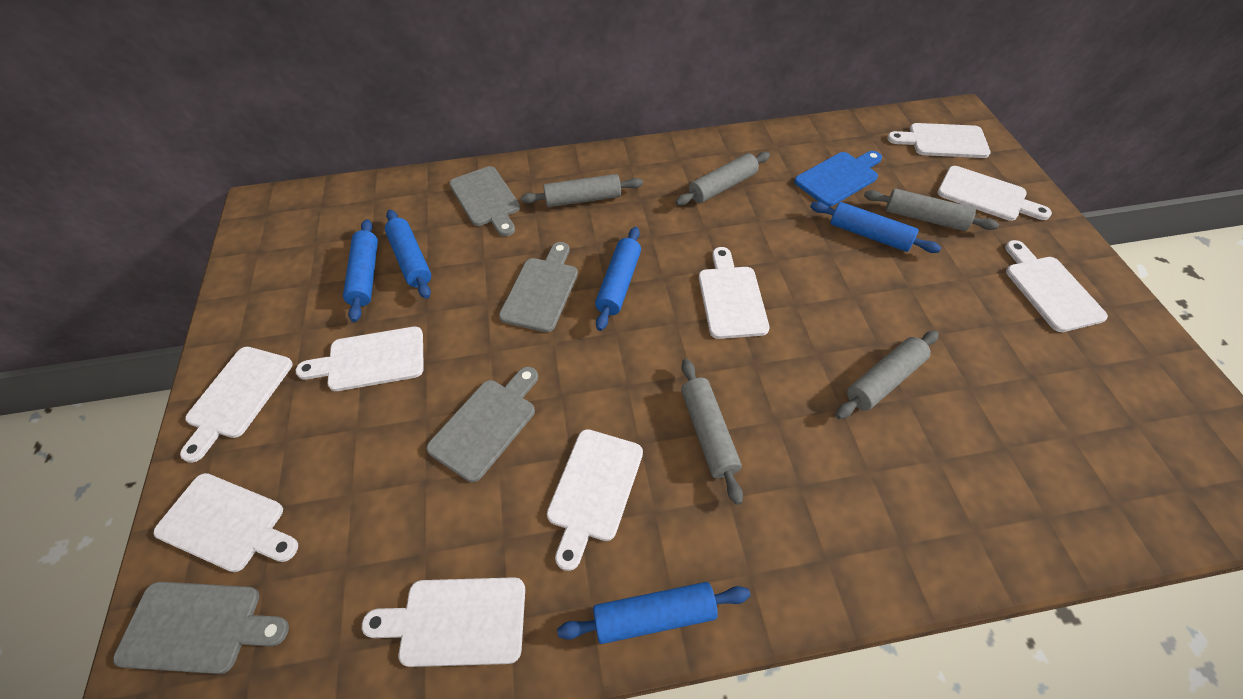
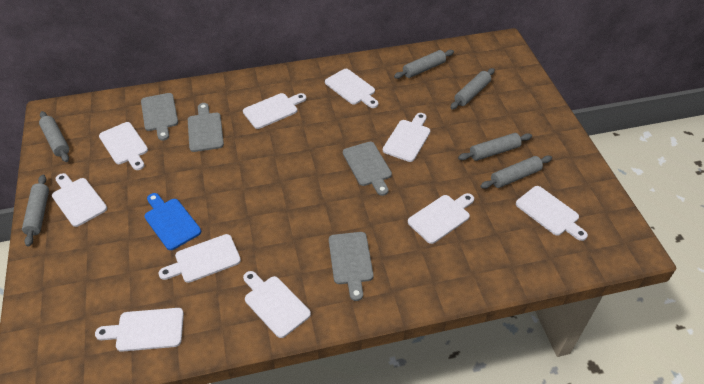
blue rolling pin: 5 -> 0
grey rolling pin: 5 -> 6
white cutting board: 9 -> 10

